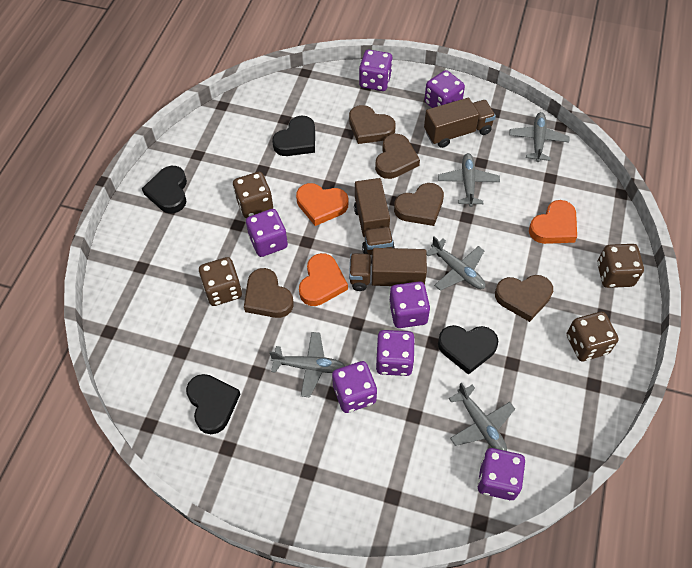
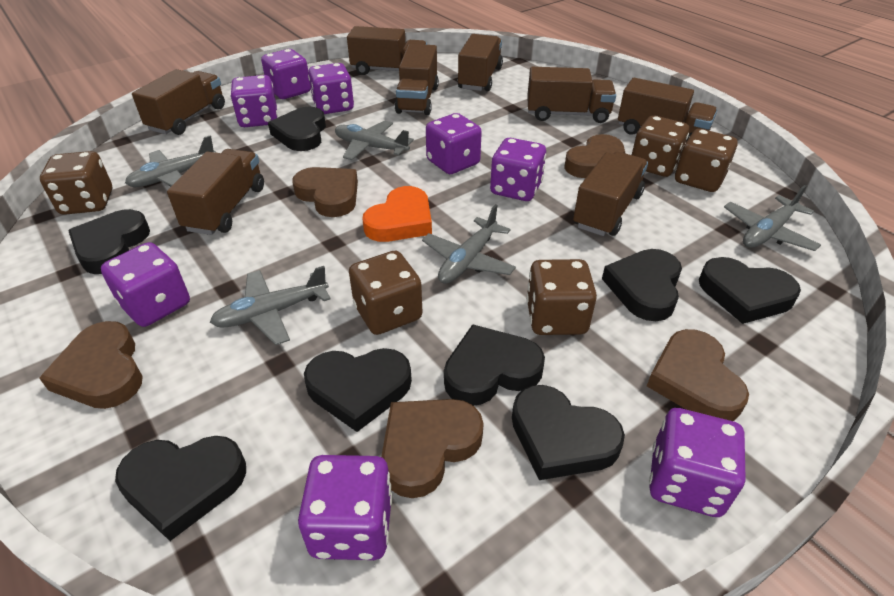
black heart: 4 -> 8
brown dice: 4 -> 5
brown truck: 3 -> 8
orange heart: 3 -> 1
purple dice: 7 -> 8

